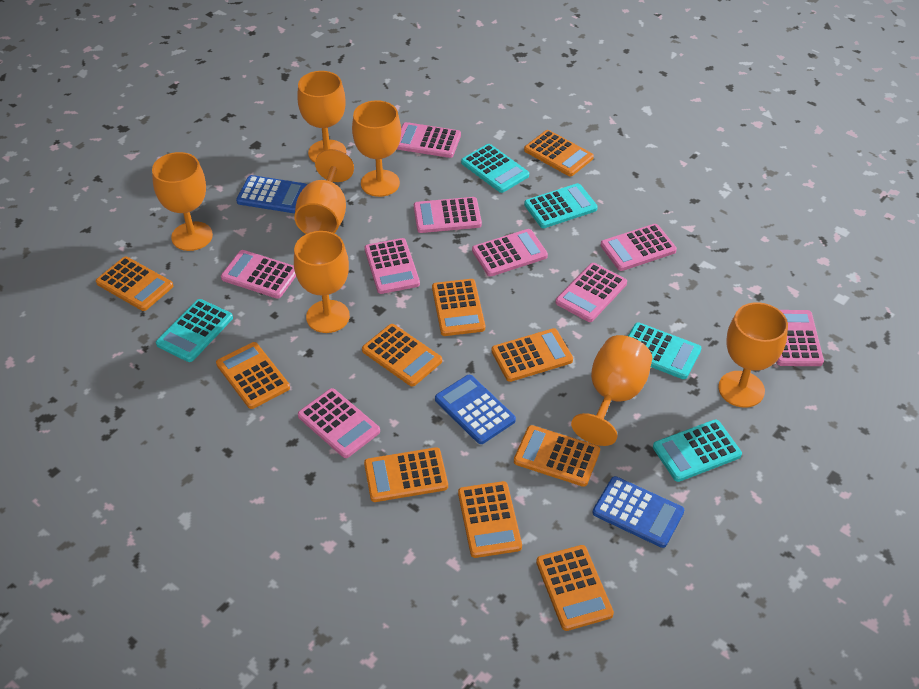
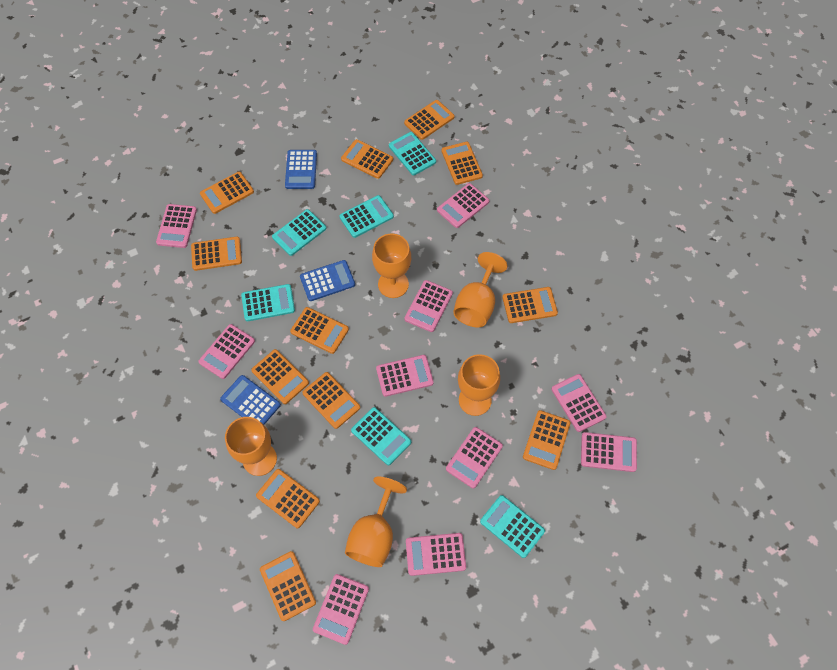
orange calculator: 10 -> 12
orange goblet: 7 -> 5
pink calculator: 9 -> 10
turquoise calculator: 5 -> 6

